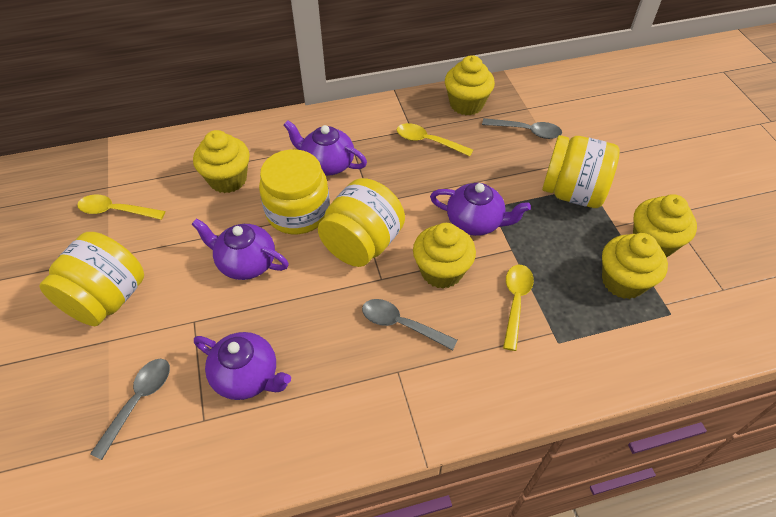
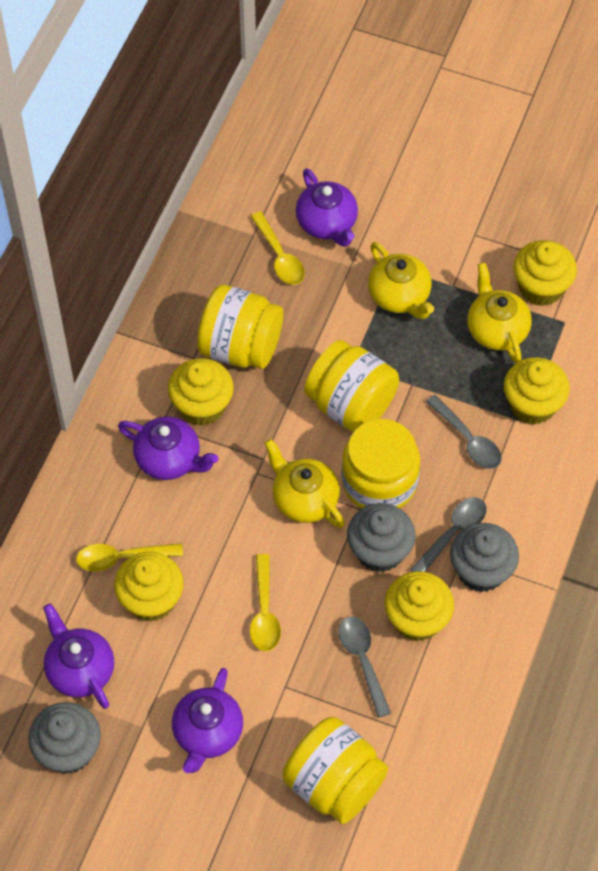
grey cupcake: 0 -> 3
yellow teapot: 0 -> 3

